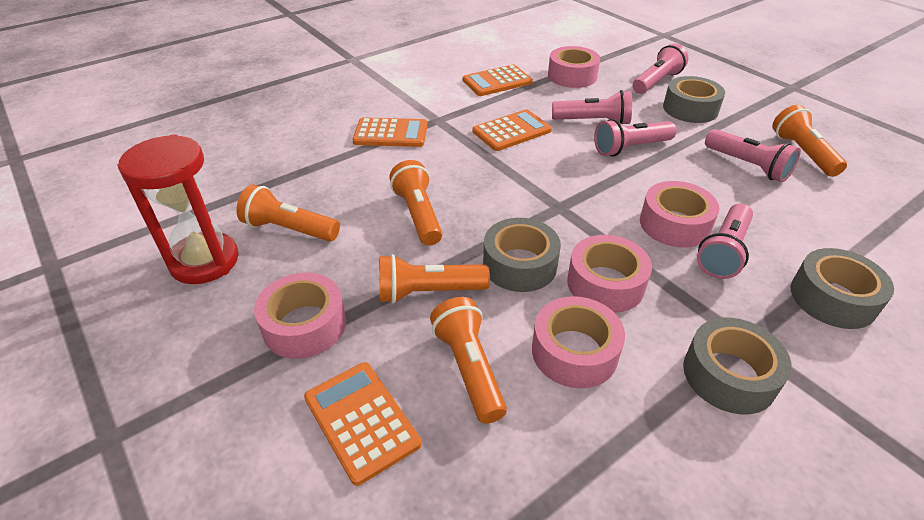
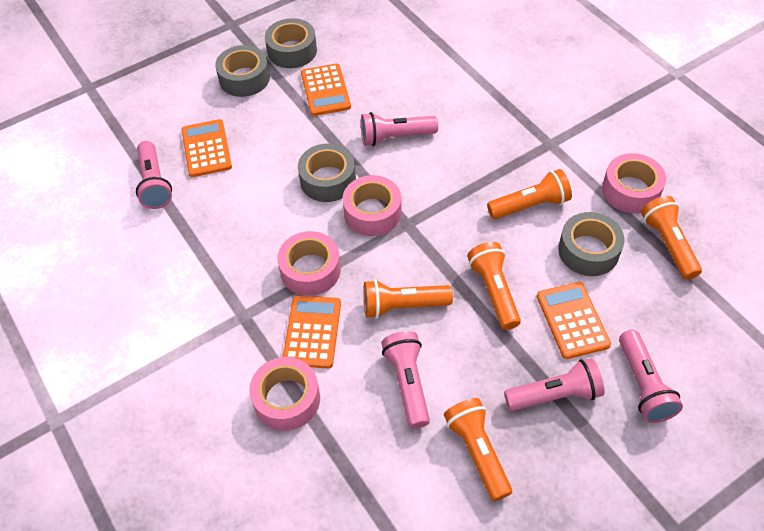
pink tape: 5 -> 4
red hourglass: 1 -> 0

